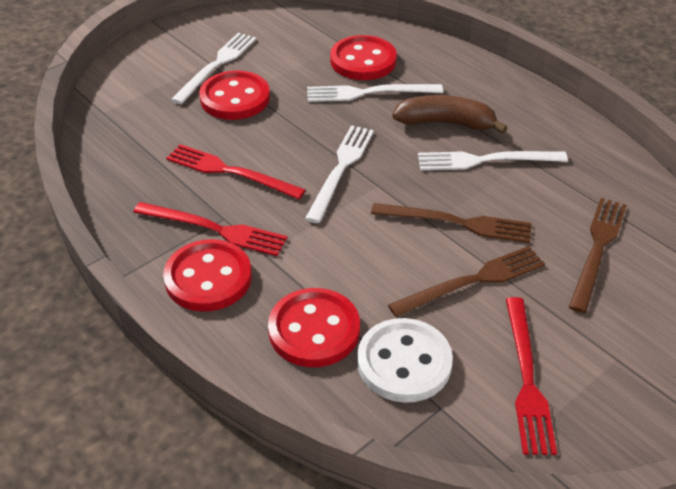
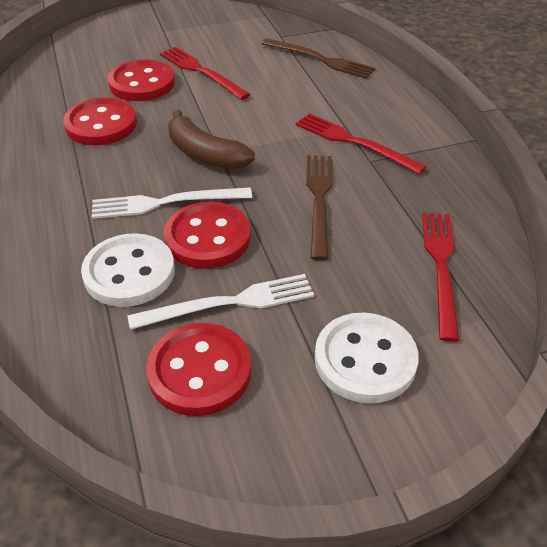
brown fork: 3 -> 2
white button: 1 -> 2
white fork: 4 -> 2

